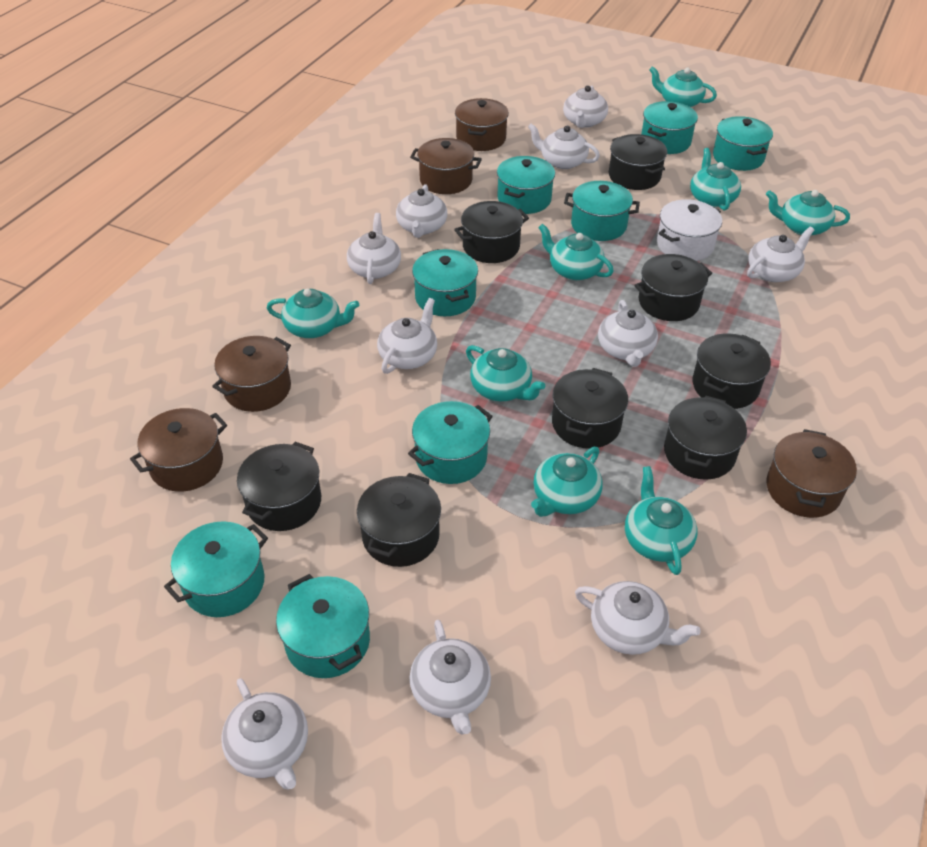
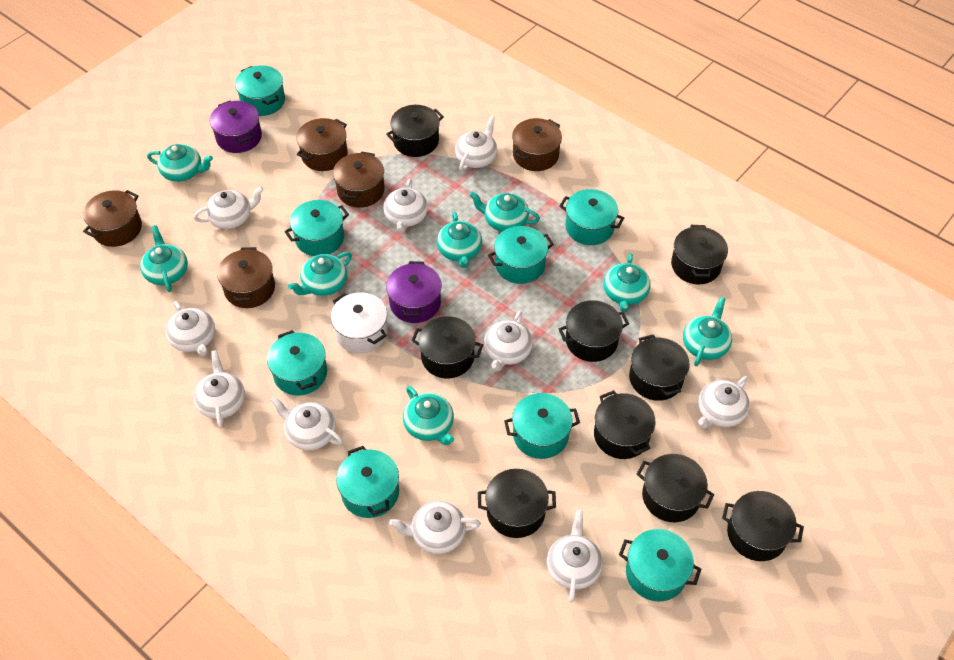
black pot: 8 -> 9
purple pot: 0 -> 2

